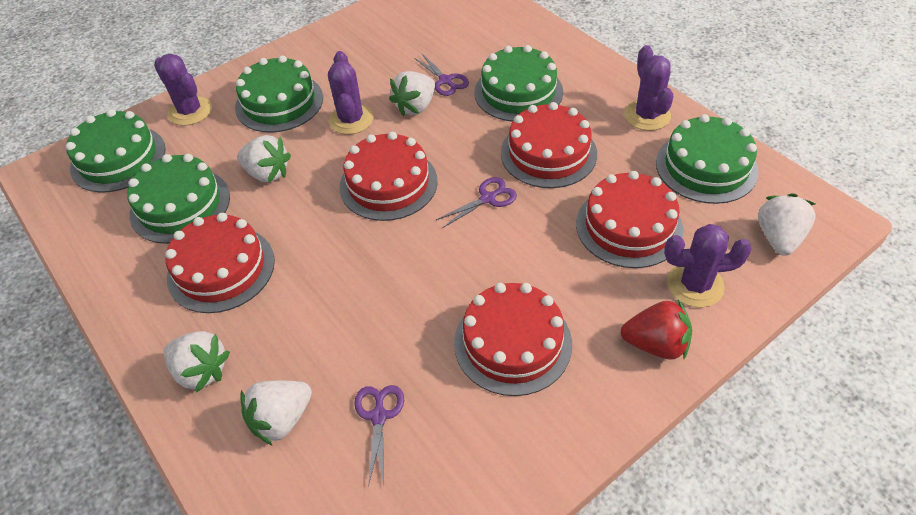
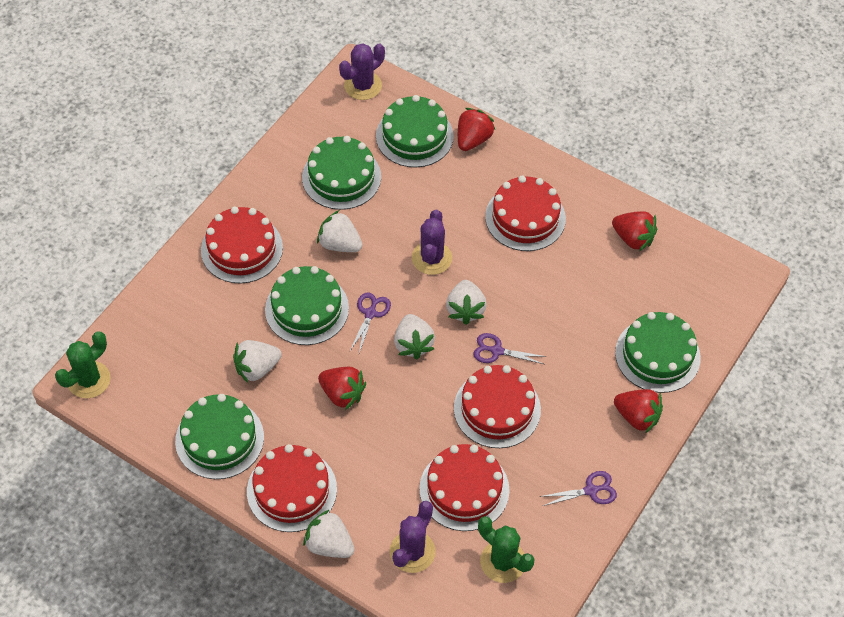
green cactus: 0 -> 2
purple cactus: 4 -> 3
red strawberry: 1 -> 4

